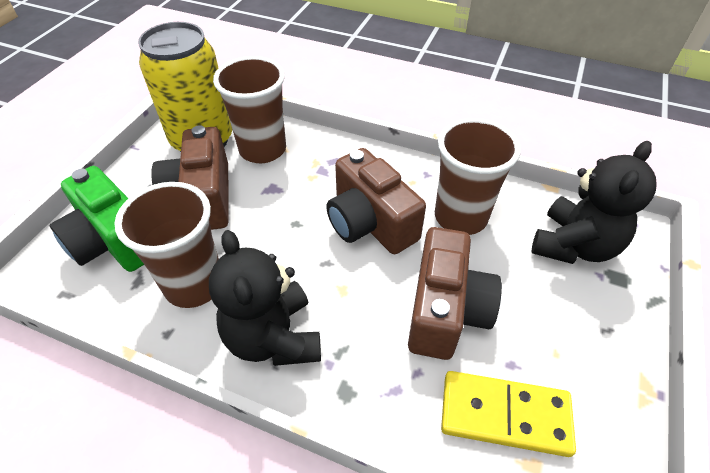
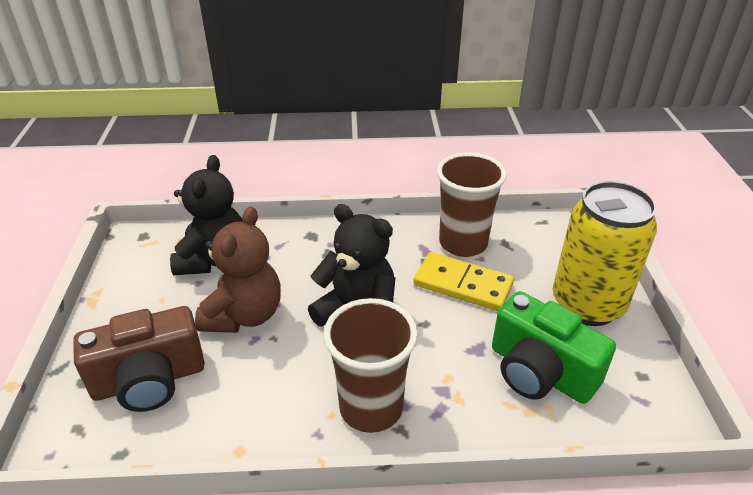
brown camera: 3 -> 1
brown cup: 3 -> 2
brown teddy bear: 0 -> 1

